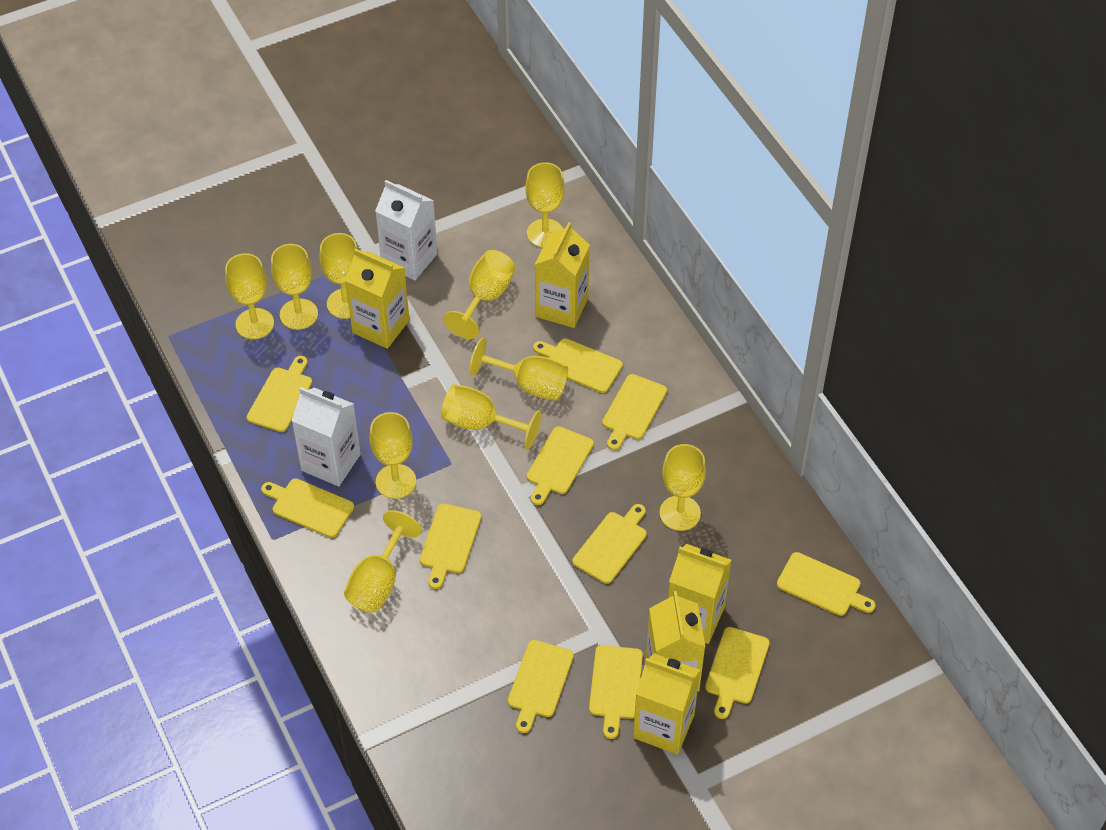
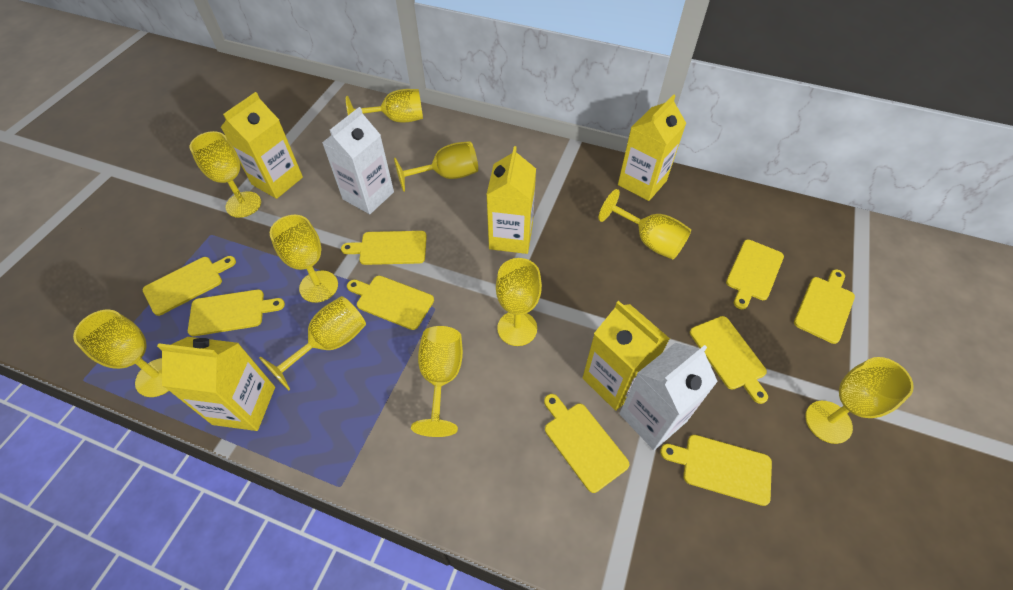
yellow cutting board: 11 -> 9

